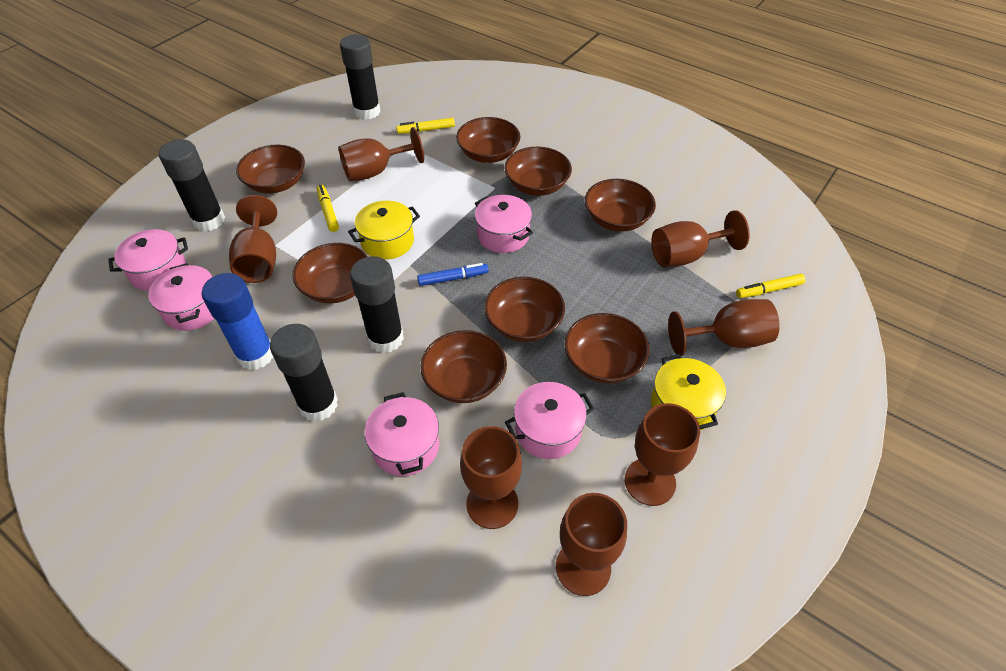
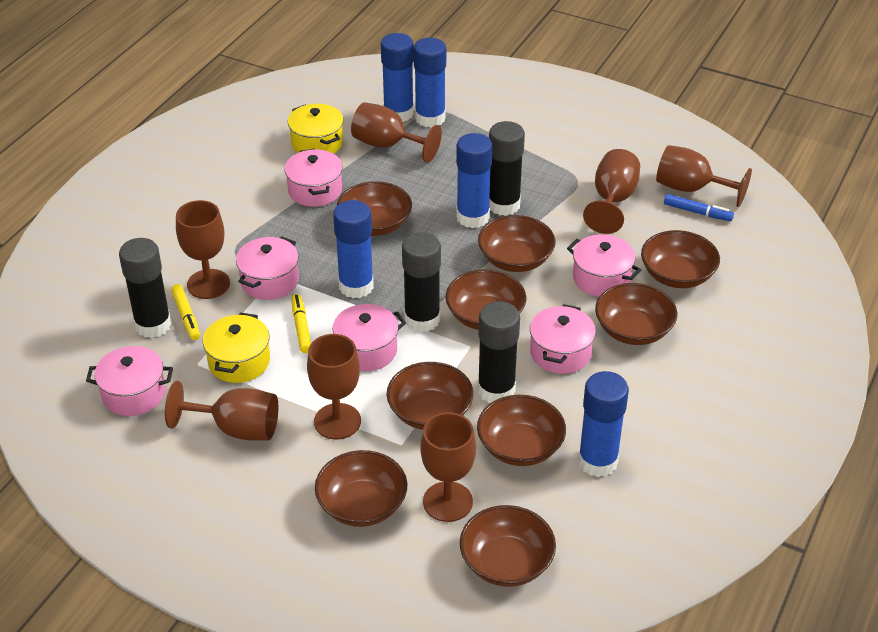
blue glue stick: 1 -> 5
brown bowl: 8 -> 9
pink pot: 5 -> 6
yellow marker: 3 -> 2

